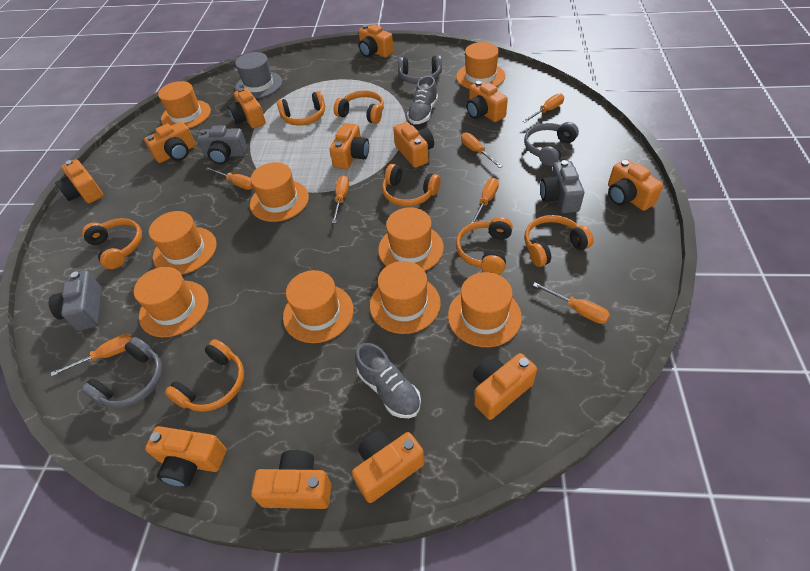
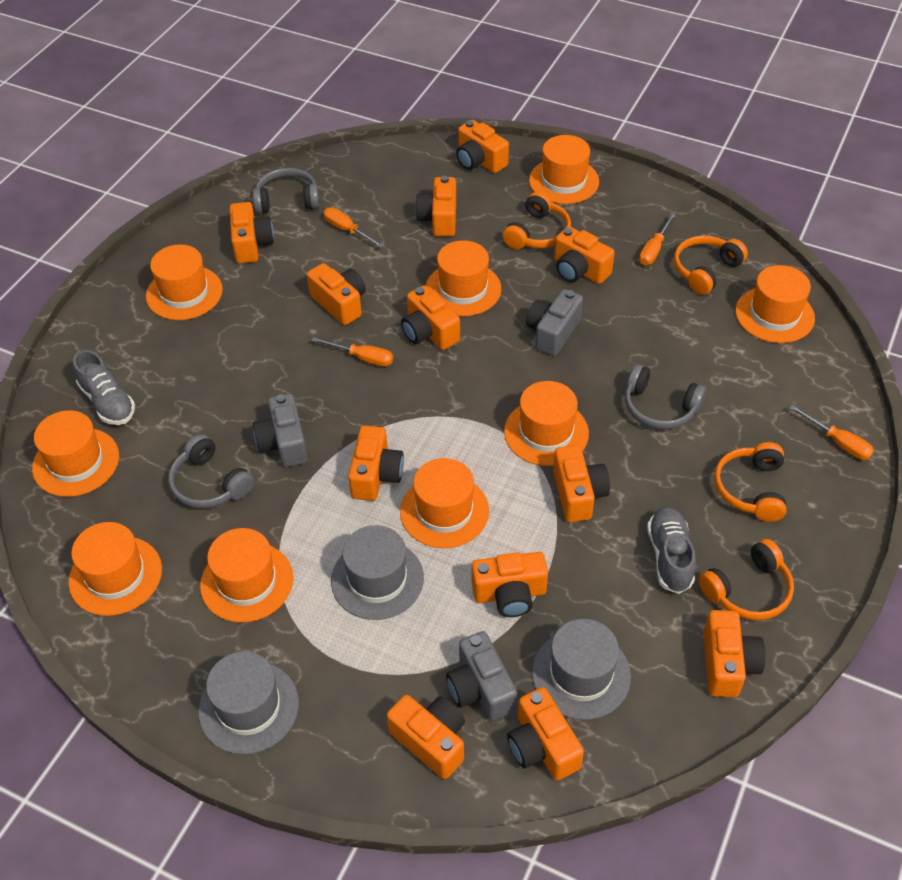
grey hat: 1 -> 3
orange headphones: 7 -> 4
orange screwdriver: 7 -> 4

